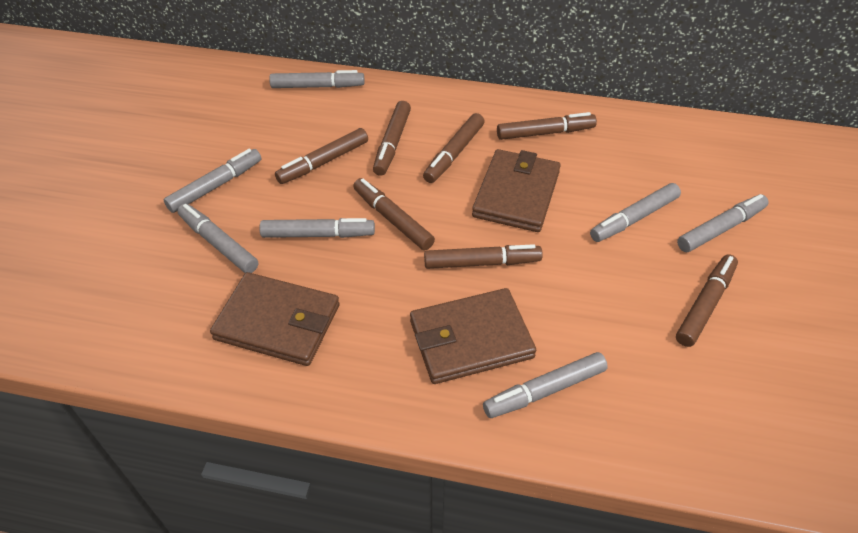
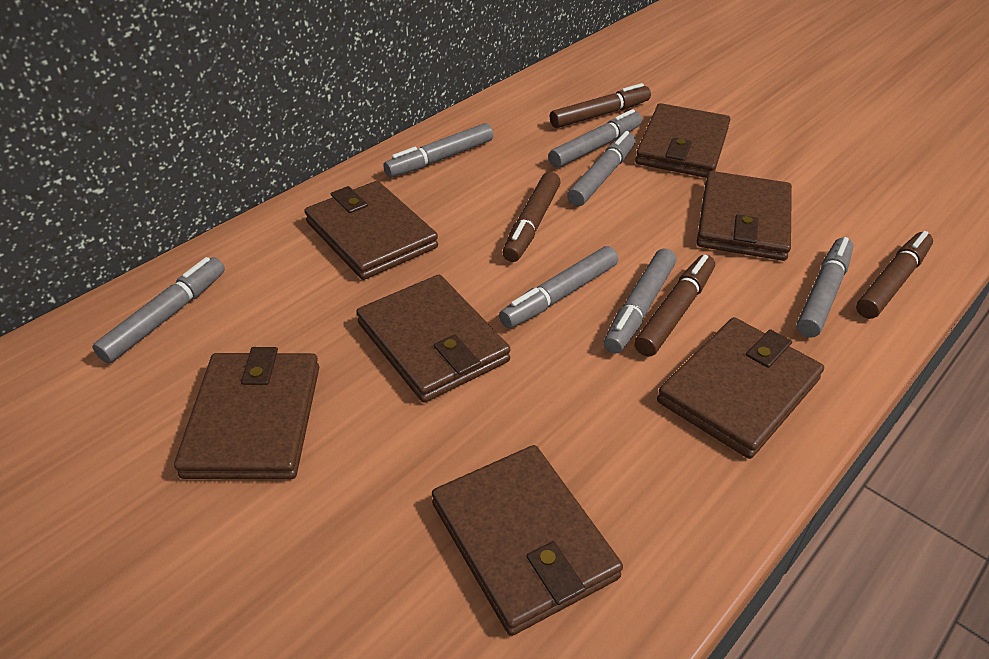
brown marker: 7 -> 4
brown wallet: 3 -> 7

